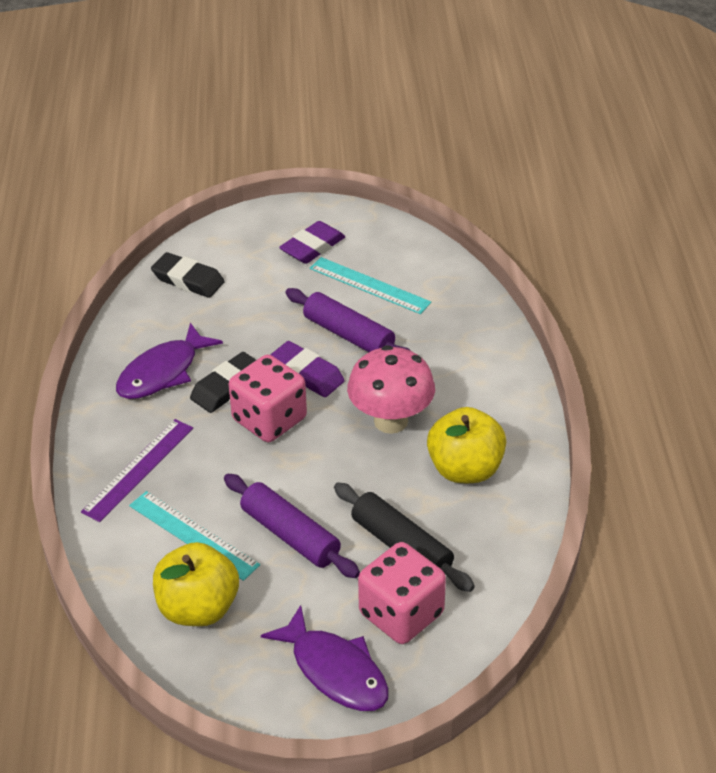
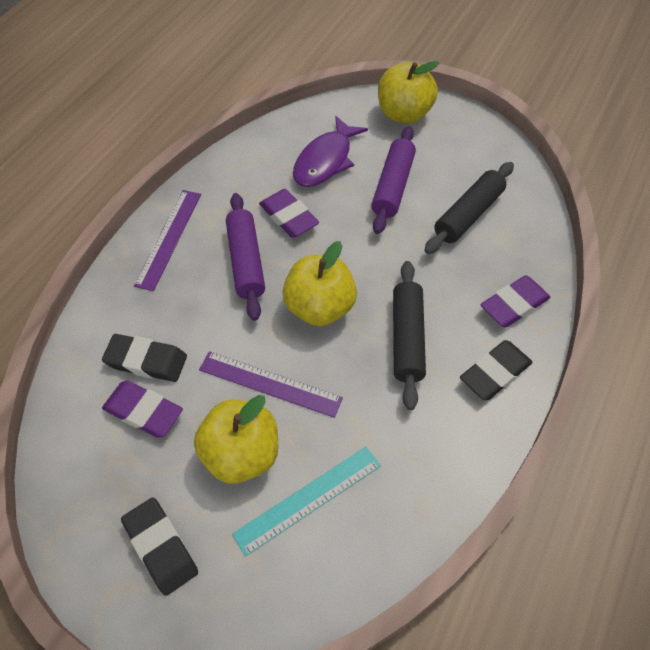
black eraser: 2 -> 3
black rolling pin: 1 -> 2
pink dice: 2 -> 0
pink mushroom: 1 -> 0
purple eraser: 2 -> 3
purple fish: 2 -> 1
purple ruler: 1 -> 2
turquoise ruler: 2 -> 1
yellow apple: 2 -> 3

